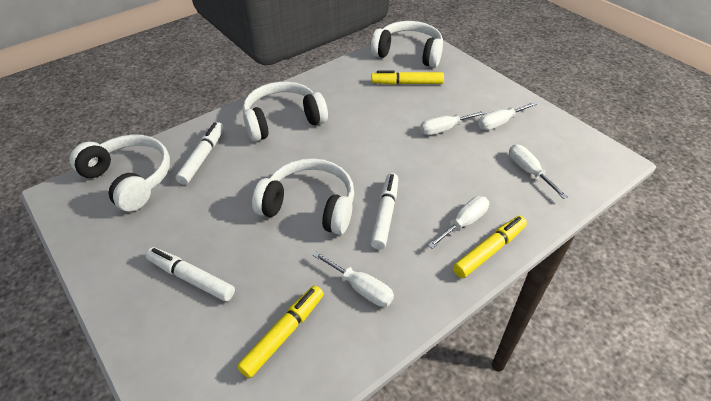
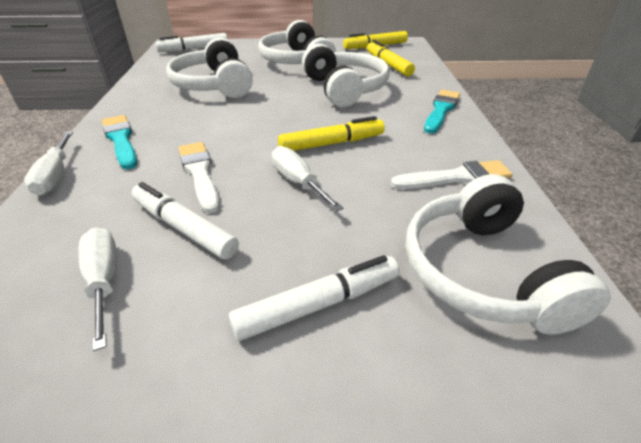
turquoise brush: 0 -> 2
white brush: 0 -> 2
white screwdriver: 5 -> 3

